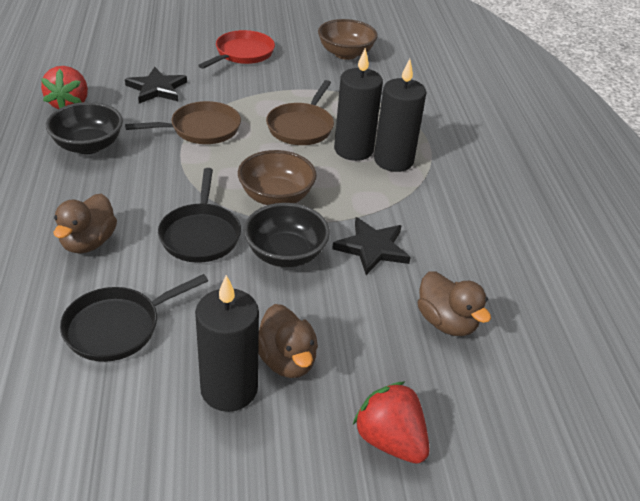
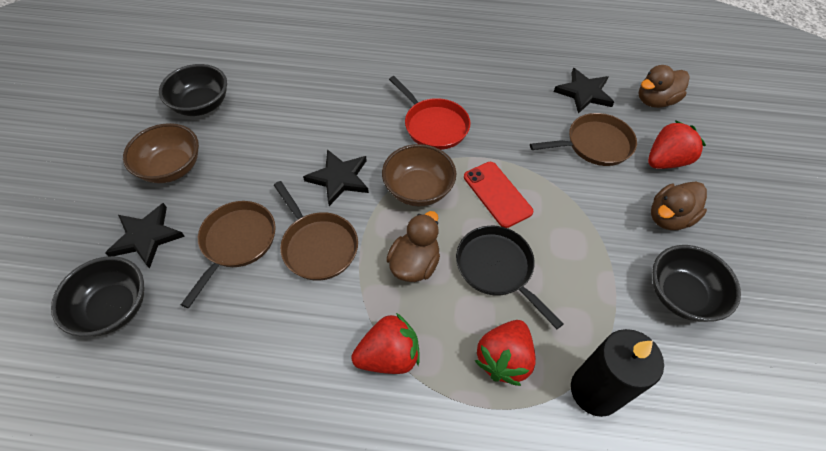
black bowl: 2 -> 3
black candle: 3 -> 1
black pan: 2 -> 1
black star: 2 -> 3
brown pan: 2 -> 3
red phone: 0 -> 1
red strawberry: 2 -> 3

